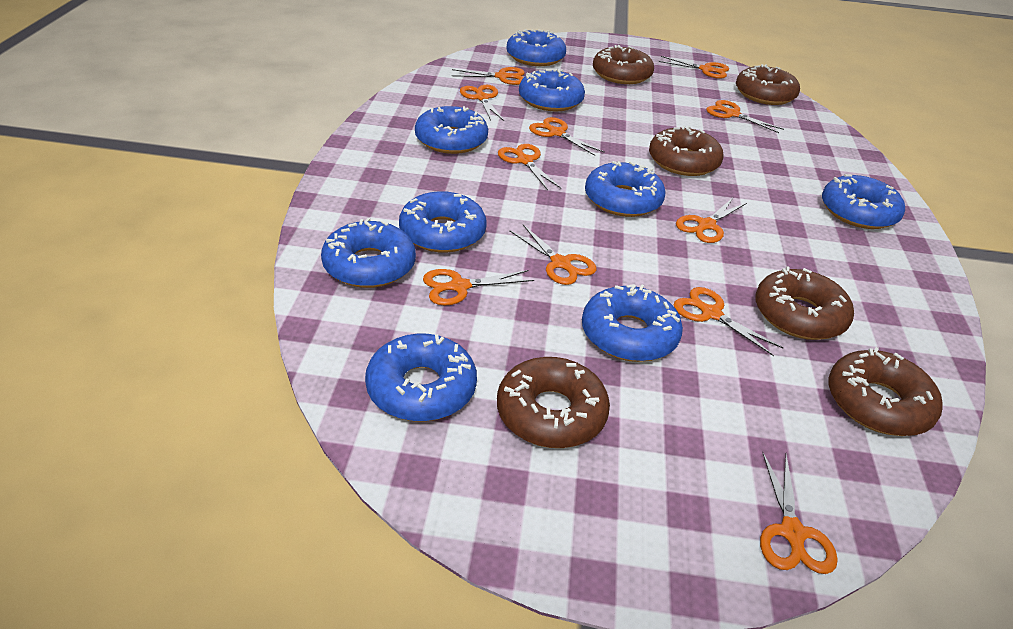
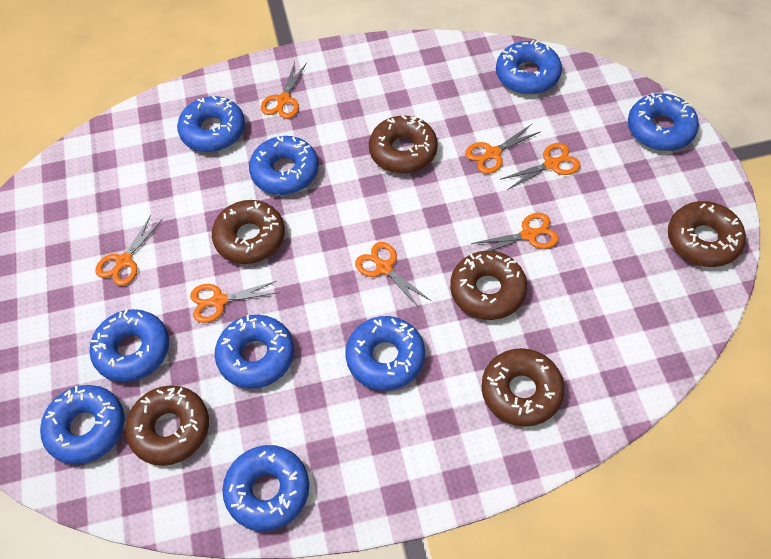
orange scissors: 11 -> 7

